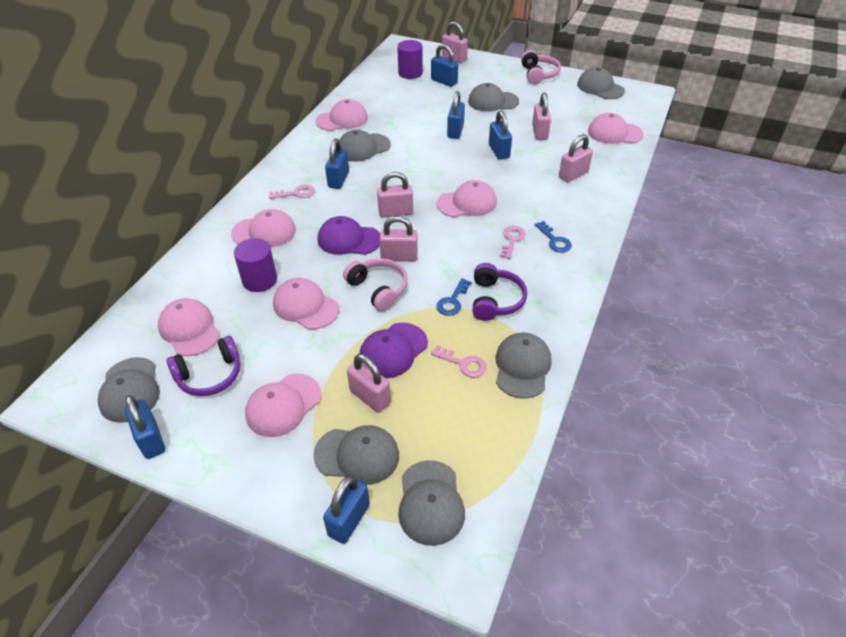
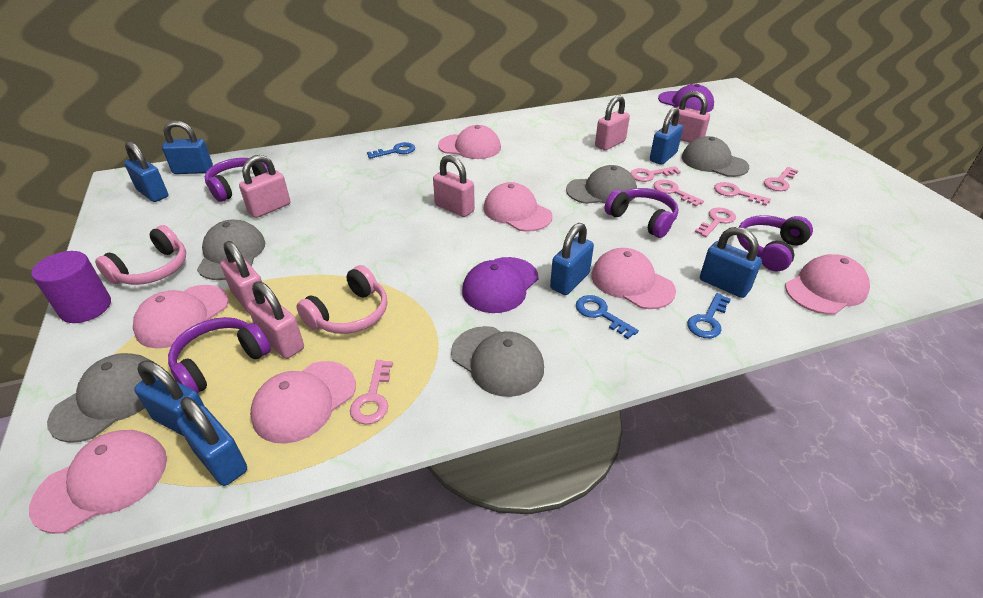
blue key: 2 -> 3
blue padlock: 6 -> 7
grey cap: 7 -> 5
pink key: 3 -> 6
purple cylinder: 2 -> 1
purple headphones: 2 -> 4

